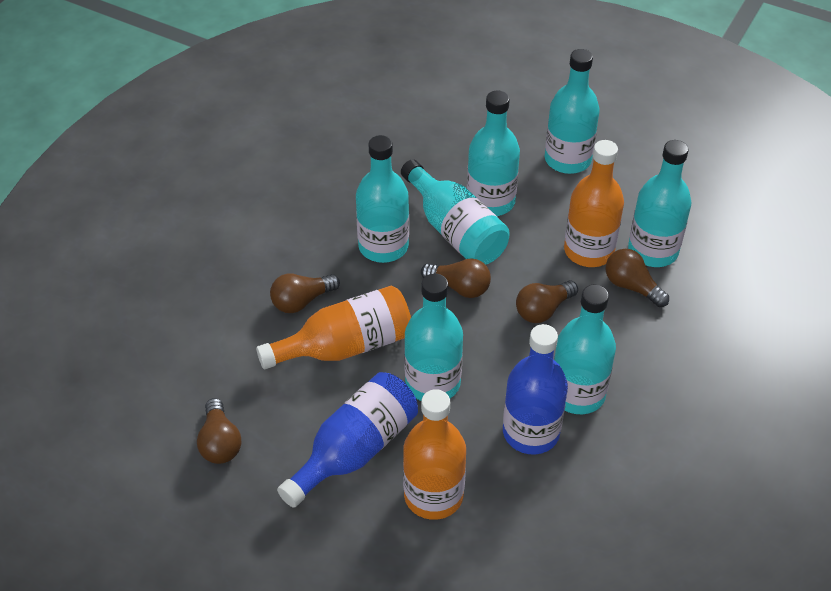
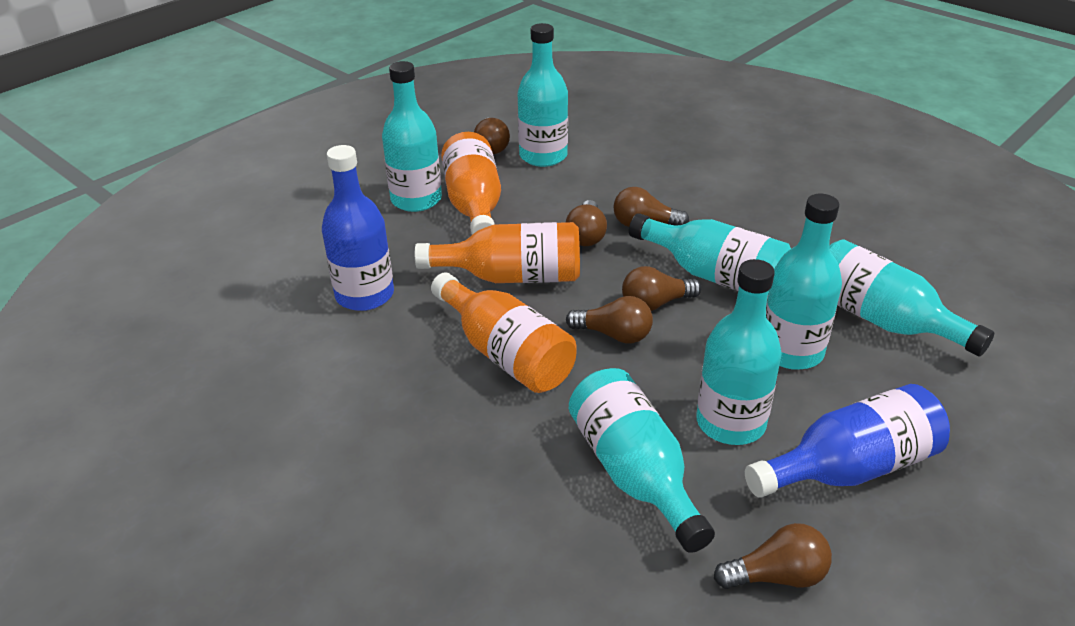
brown light bulb: 5 -> 6

